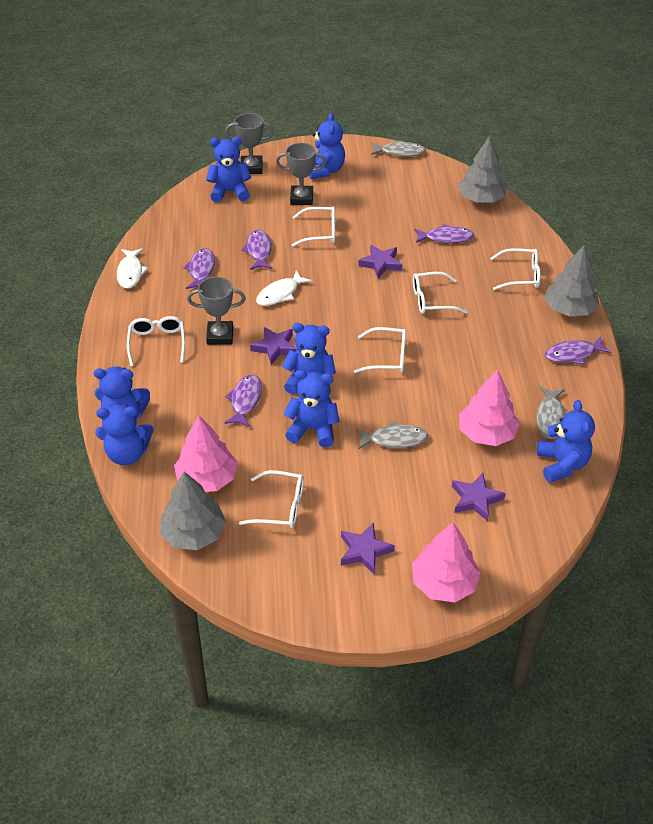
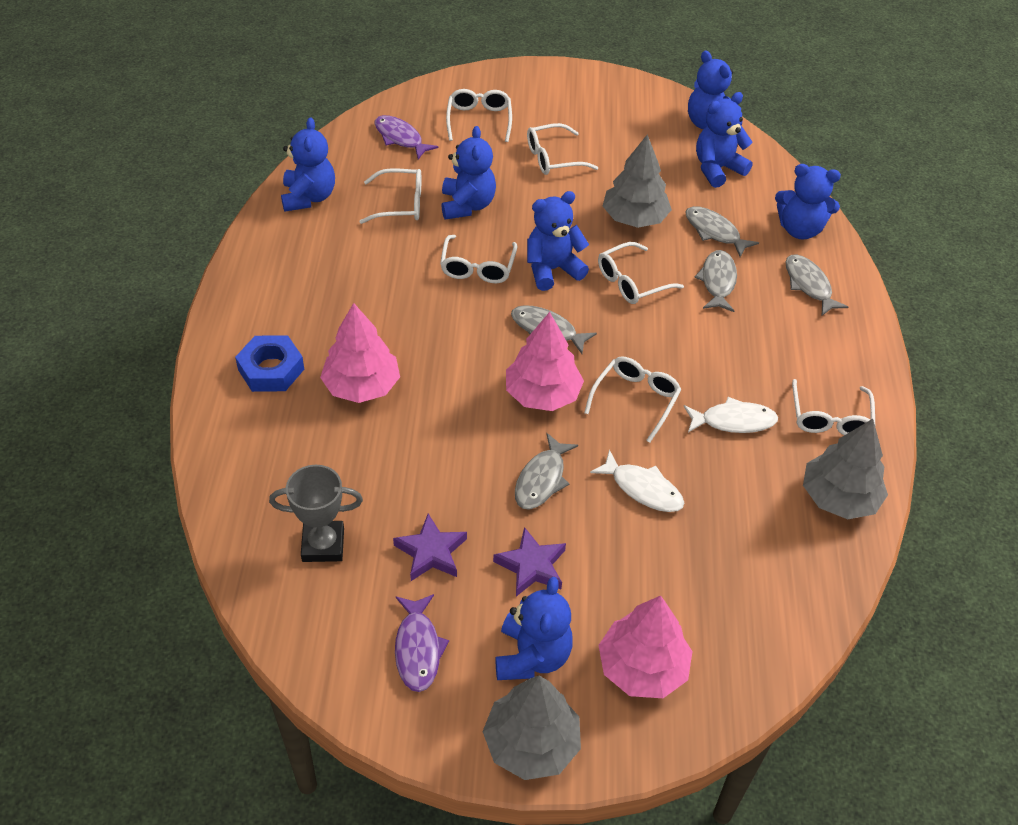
blue nut: 0 -> 1
grey fish: 3 -> 5
grey trophy: 3 -> 1
purple fish: 5 -> 2
purple star: 4 -> 2
white glasses: 6 -> 7

